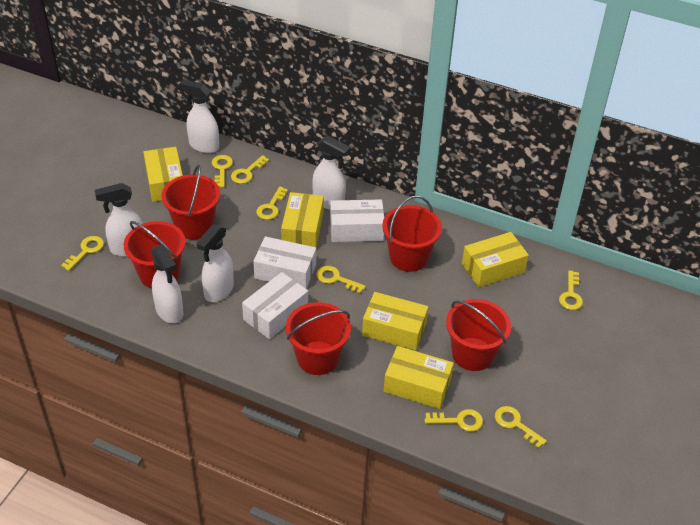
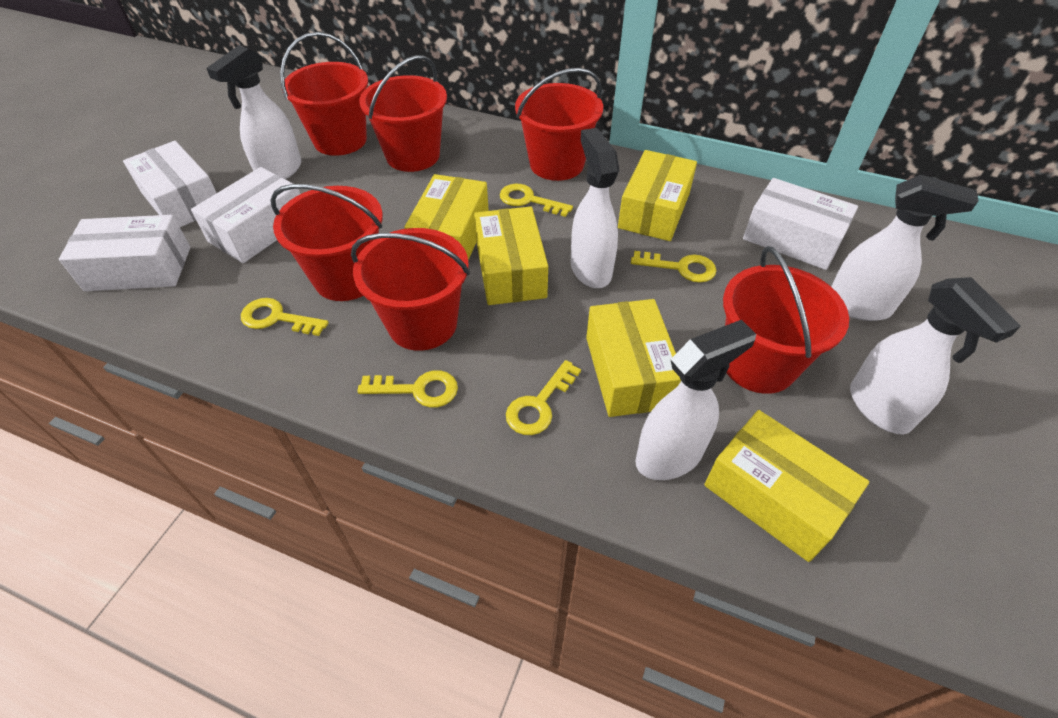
red bucket: 5 -> 6
white box: 3 -> 4
yellow key: 8 -> 5

